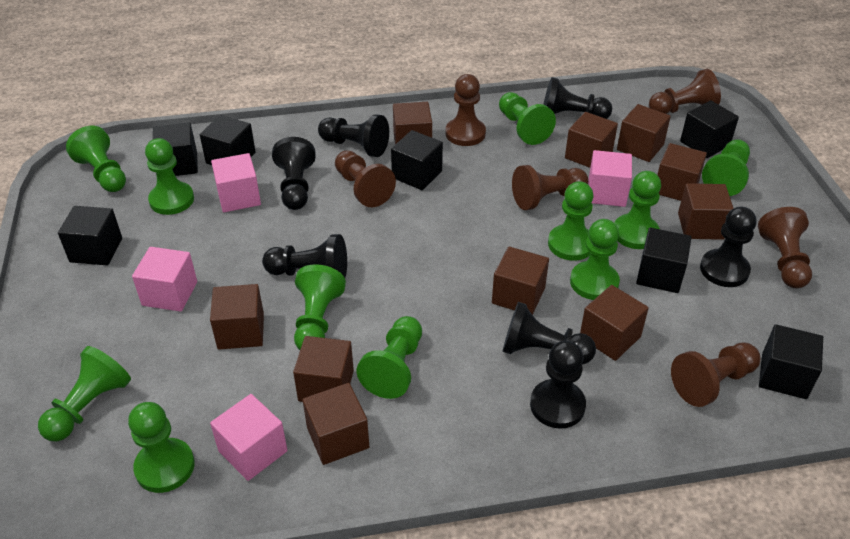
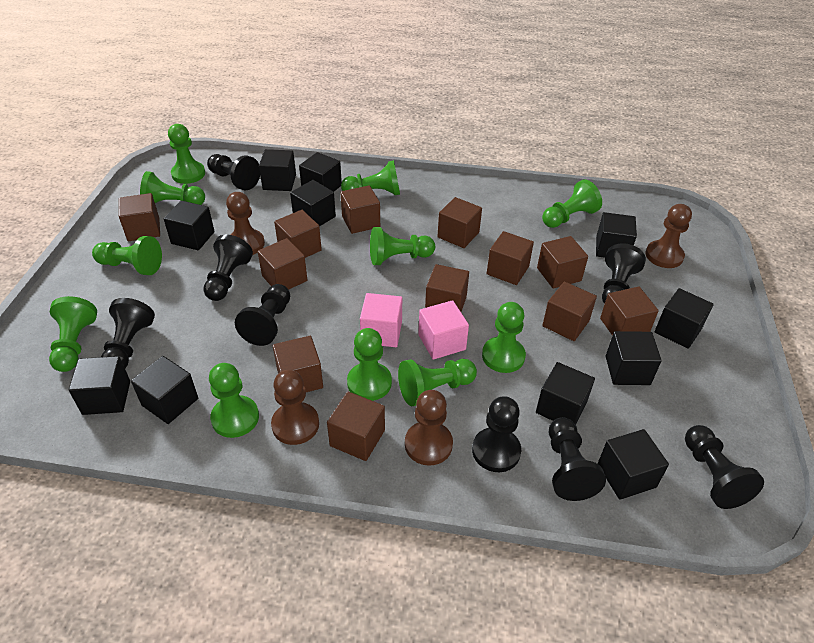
black cube: 7 -> 11
black pawn: 7 -> 8
brown cube: 10 -> 12
brown pawn: 6 -> 4
pink cube: 4 -> 2

